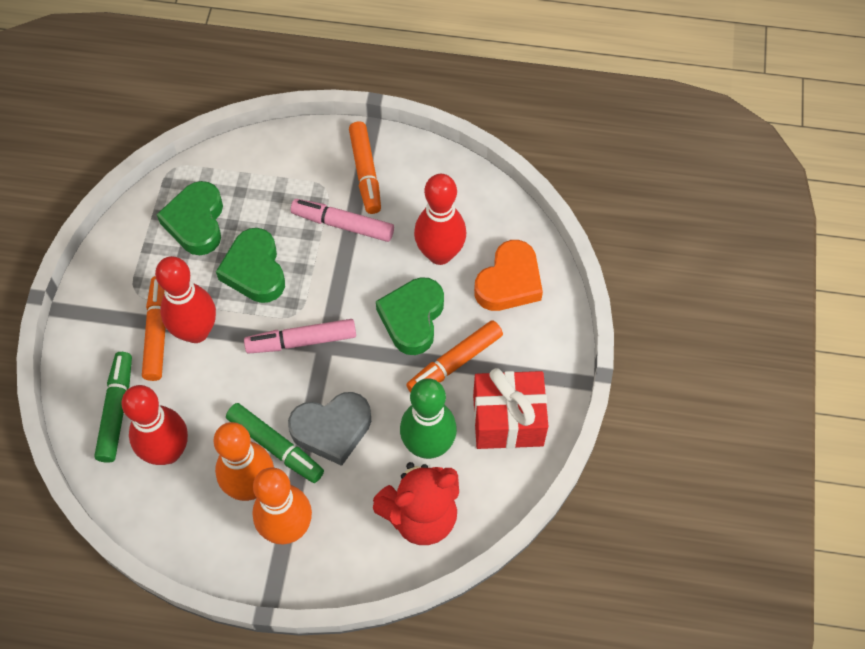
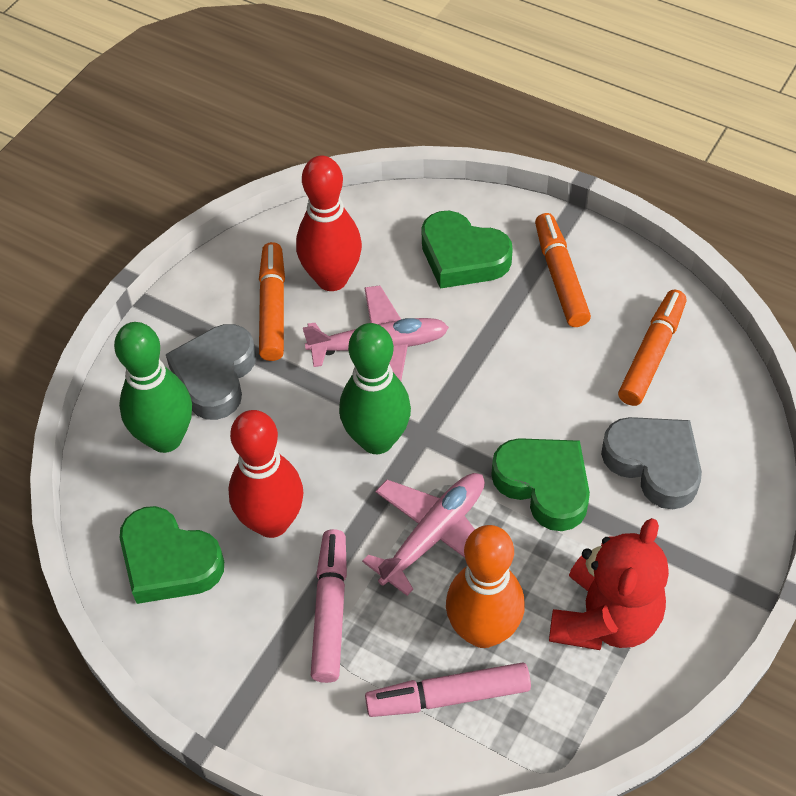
green bowling pin: 1 -> 2
green marker: 2 -> 0
grey heart: 1 -> 2
orange bowling pin: 2 -> 1
orange heart: 1 -> 0
pink plane: 0 -> 2
red bowling pin: 3 -> 2
red gift: 1 -> 0

